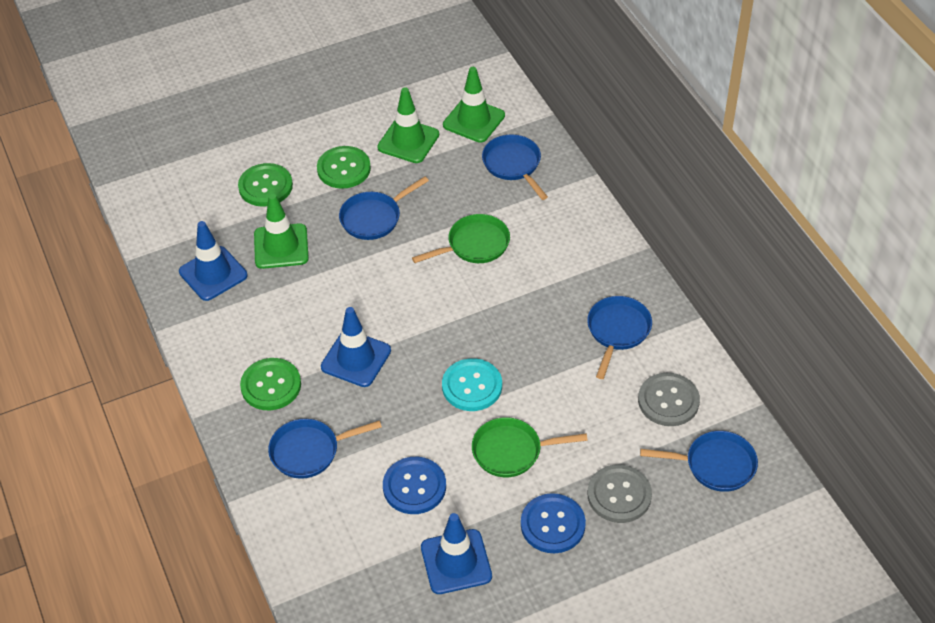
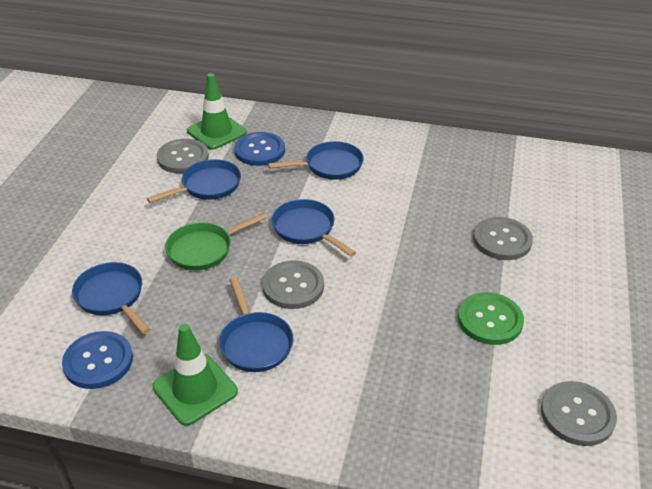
blue traffic cone: 3 -> 0
green button: 3 -> 1
green pan: 2 -> 1
green traffic cone: 3 -> 2
grey button: 2 -> 4
turquoise button: 1 -> 0

